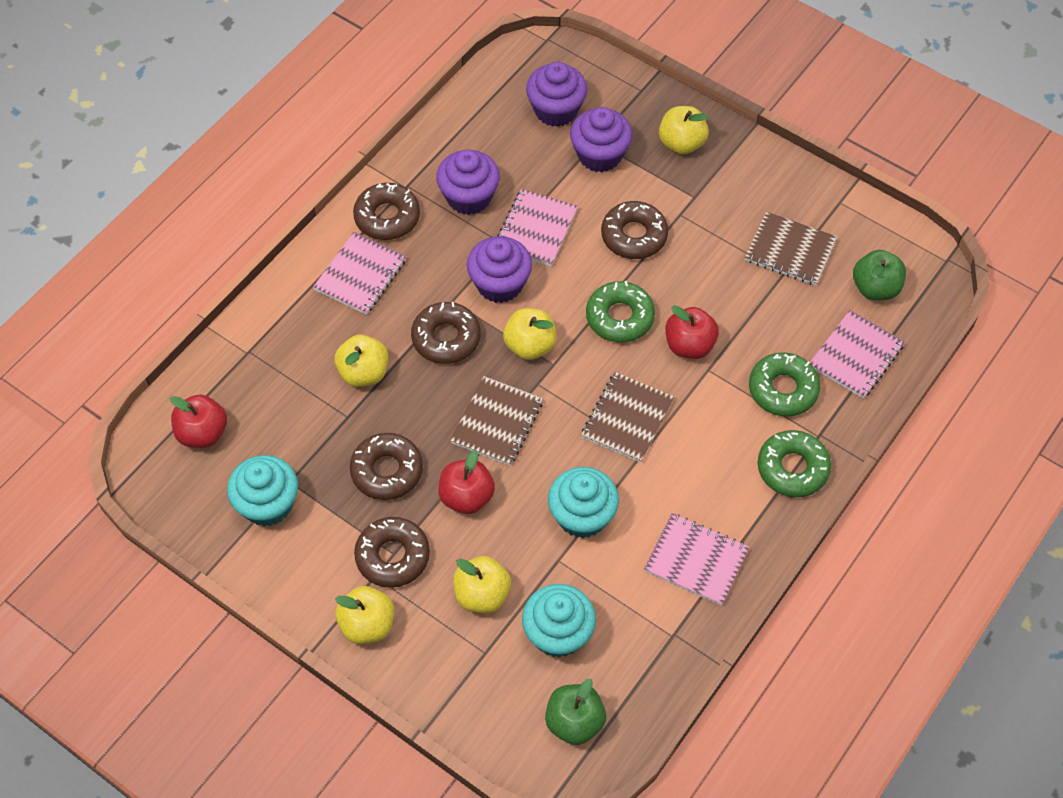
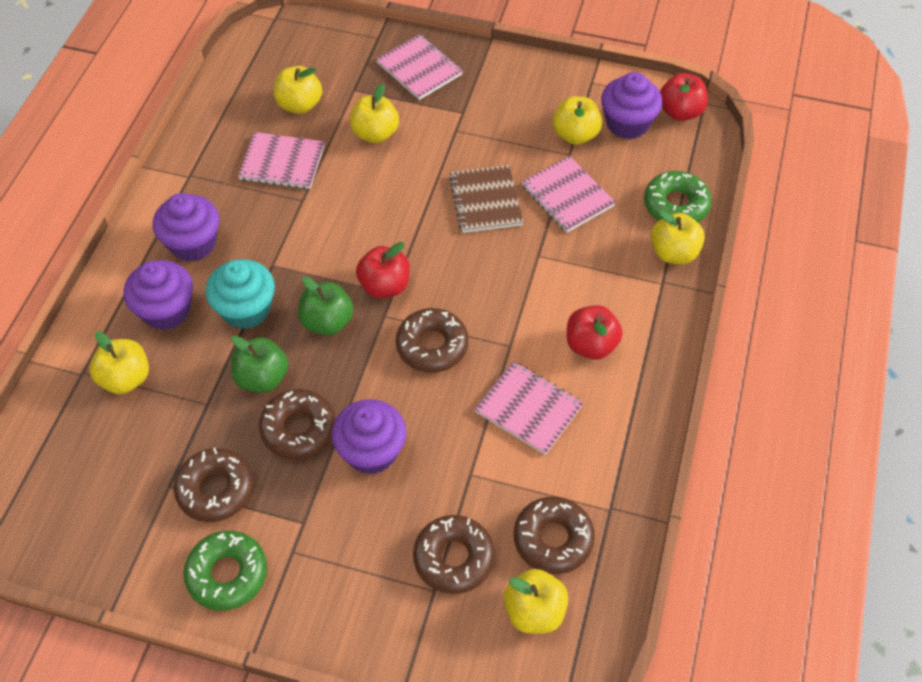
brown notebook: 3 -> 1
green donut: 3 -> 2
turquoise cupcake: 3 -> 1
yellow apple: 5 -> 6

